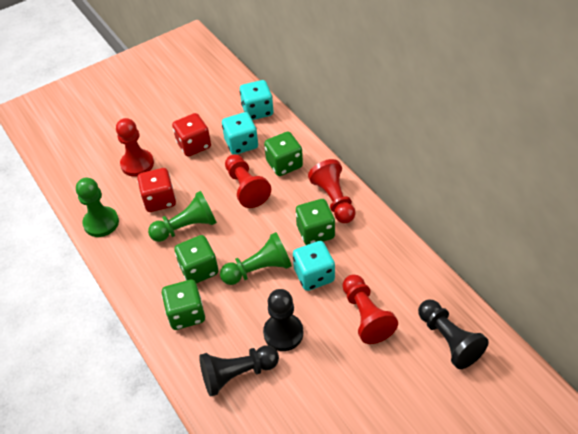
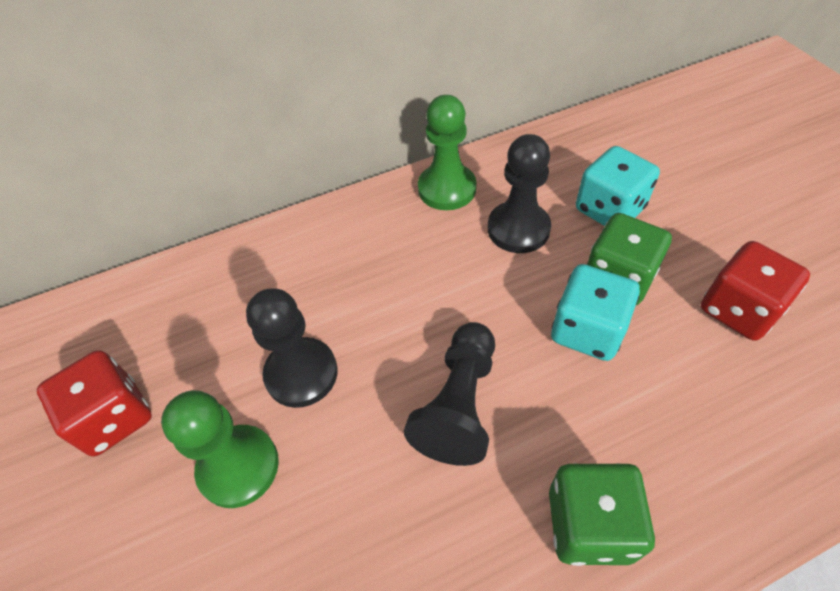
green dice: 4 -> 2
green pawn: 3 -> 2
red pawn: 4 -> 0
turquoise dice: 3 -> 2

